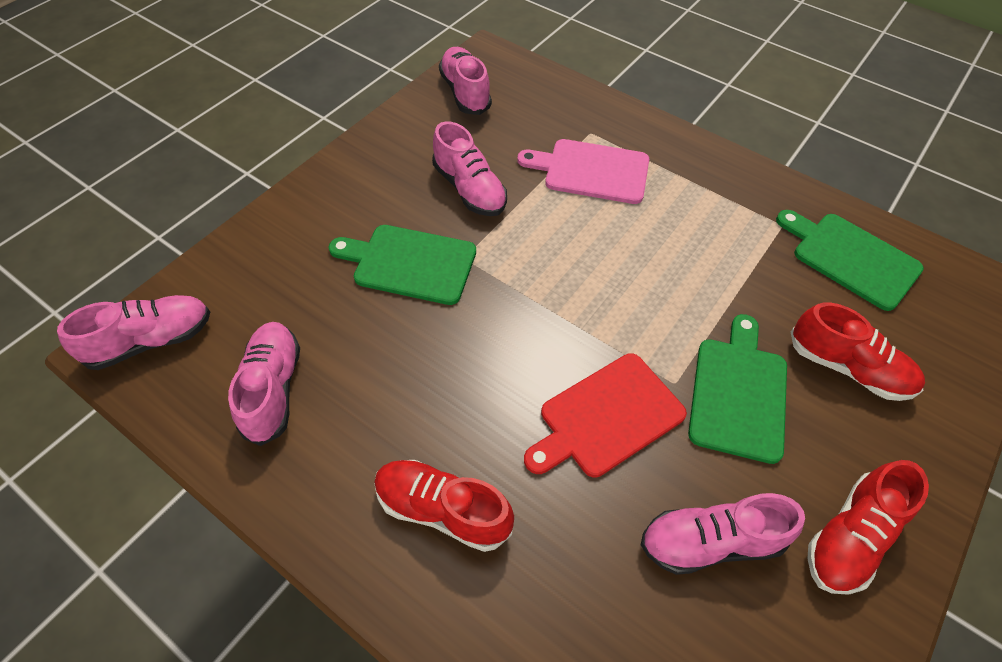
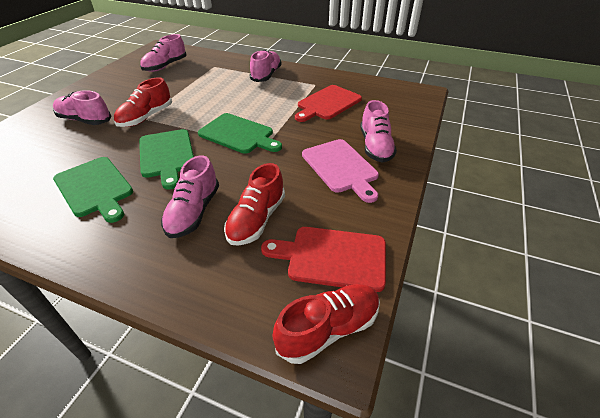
red cutting board: 1 -> 2

